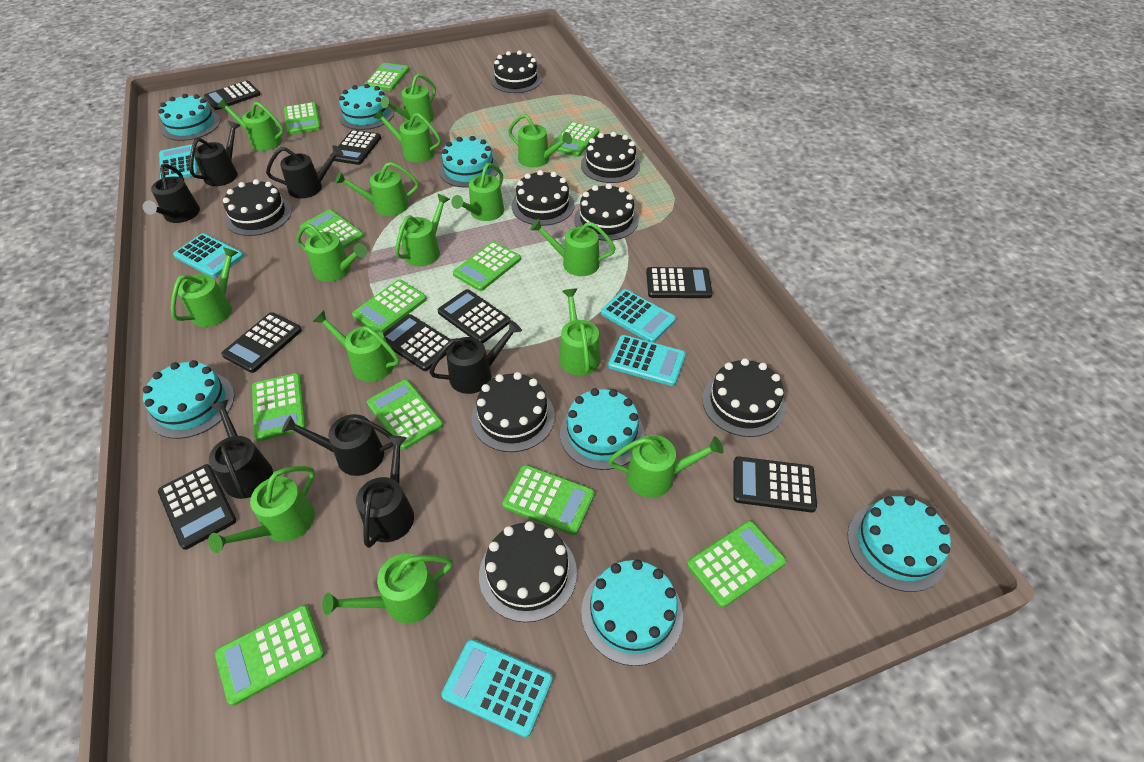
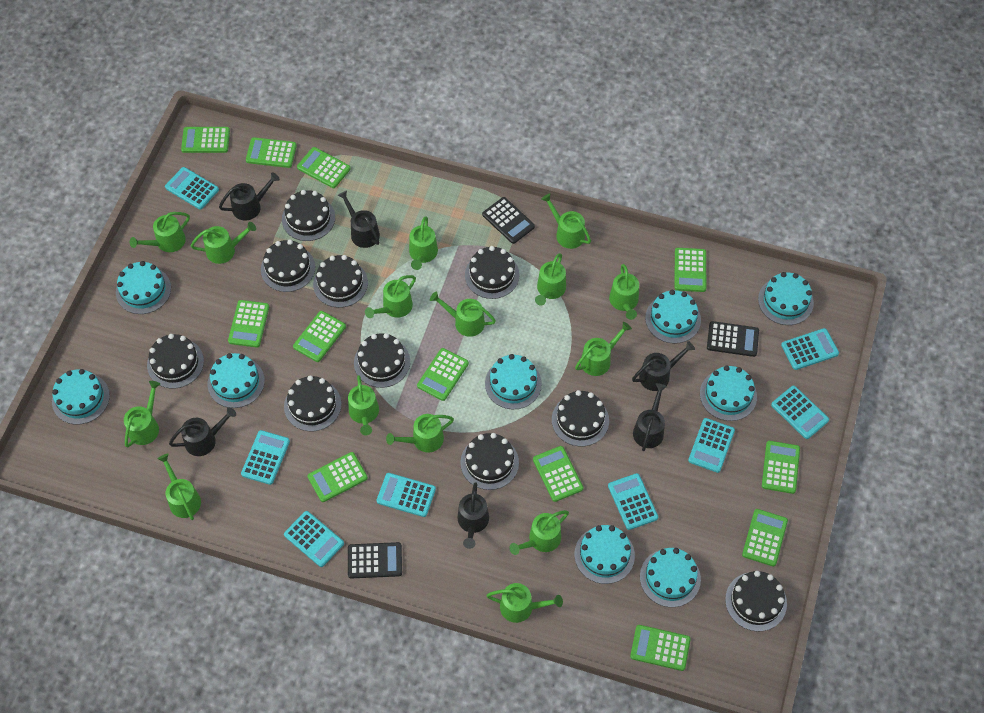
black cake: 8 -> 10
black calculator: 8 -> 3
black watering can: 7 -> 6
green calculator: 11 -> 12
turquoise cake: 7 -> 9
turquoise calculator: 5 -> 8

